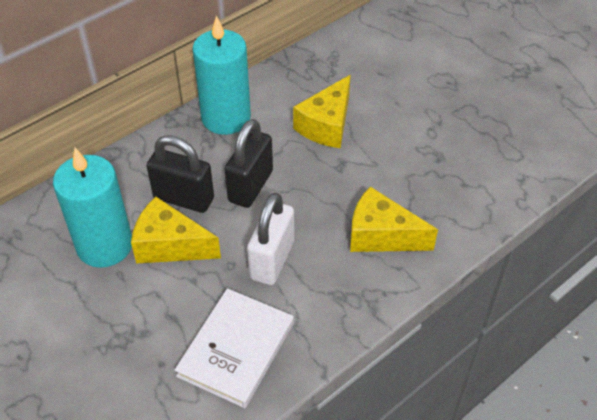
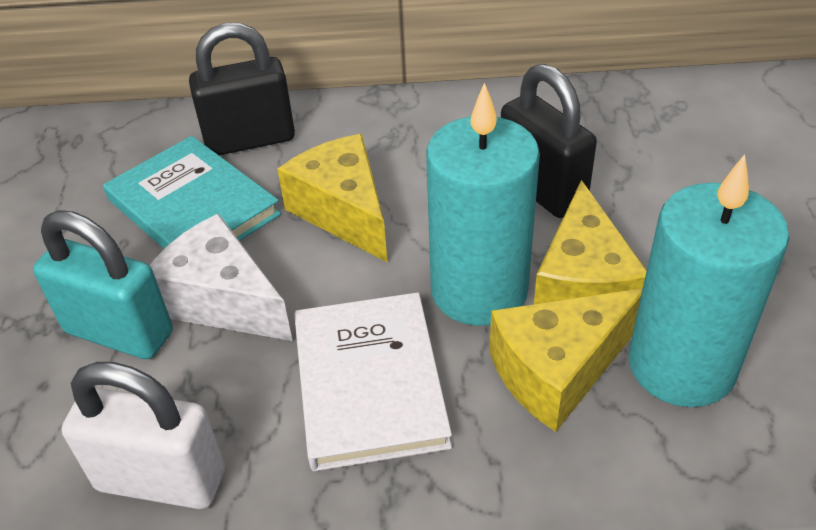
turquoise book: 0 -> 1
turquoise padlock: 0 -> 1
white cheese: 0 -> 1

